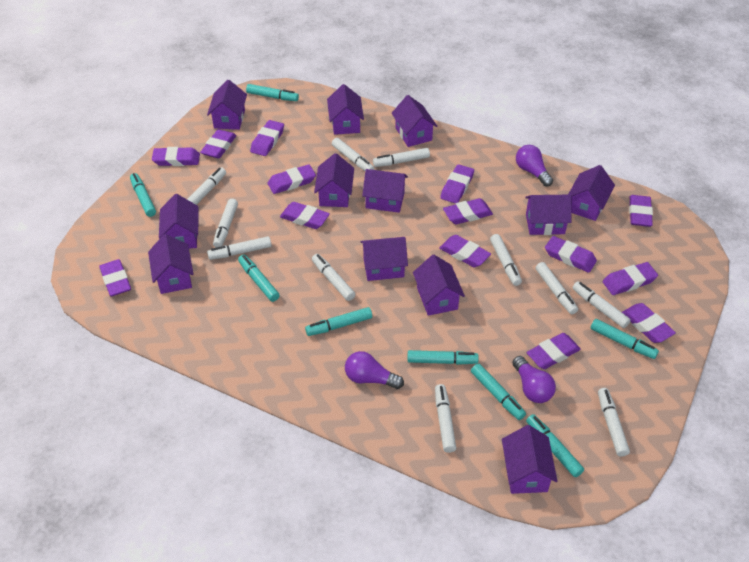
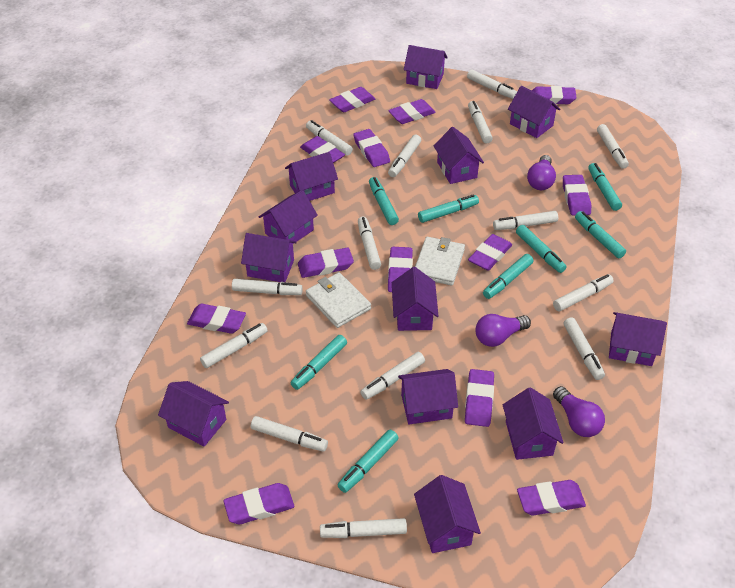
purple eraser: 14 -> 13
white marker: 11 -> 14
white wallet: 0 -> 2

